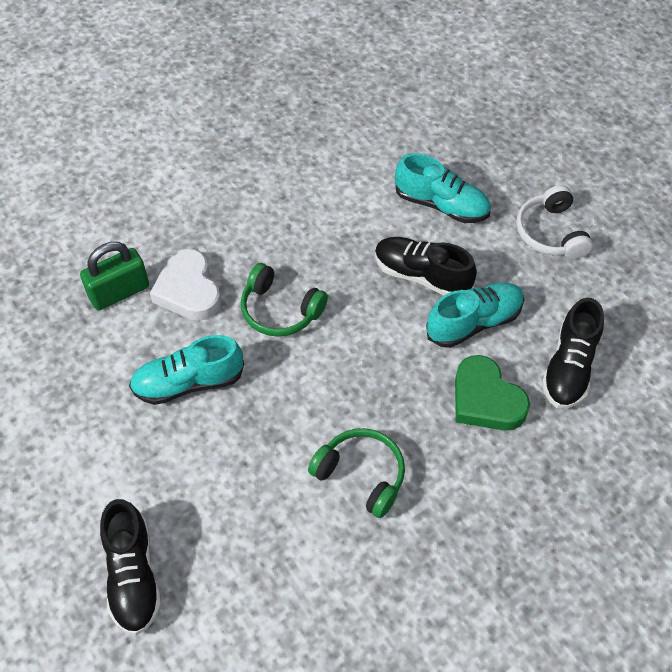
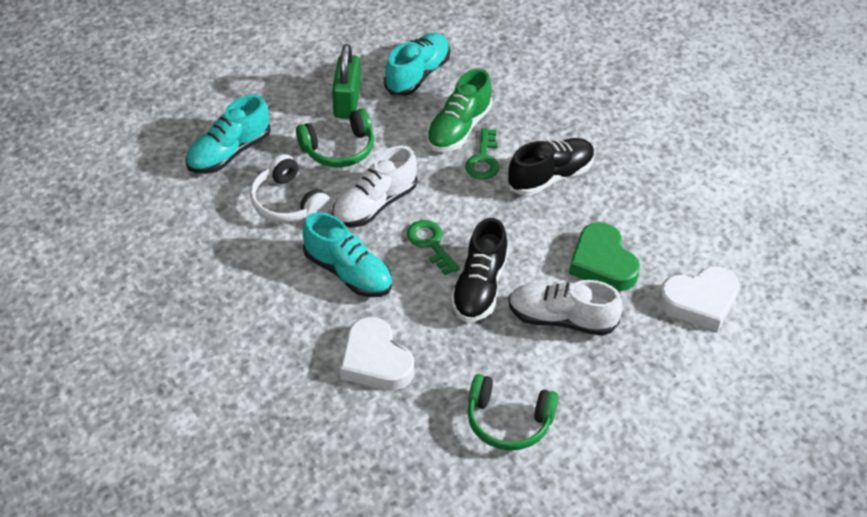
black shoe: 3 -> 2
green key: 0 -> 2
green shoe: 0 -> 1
white heart: 1 -> 2
white shoe: 0 -> 2

